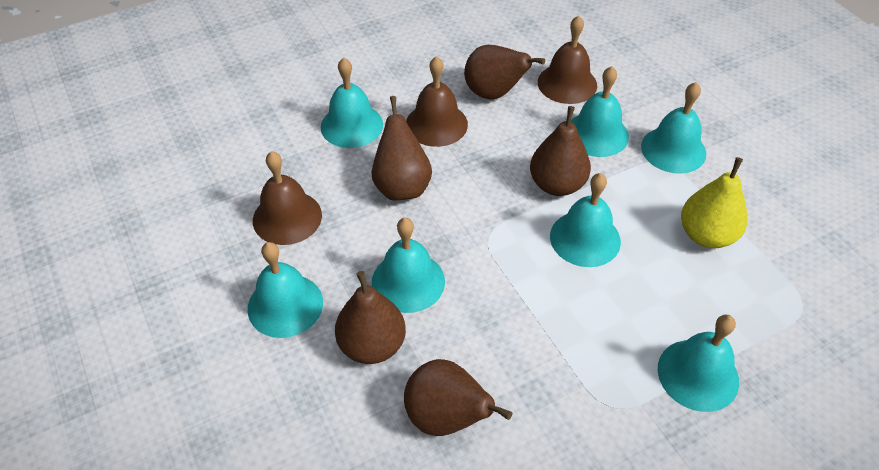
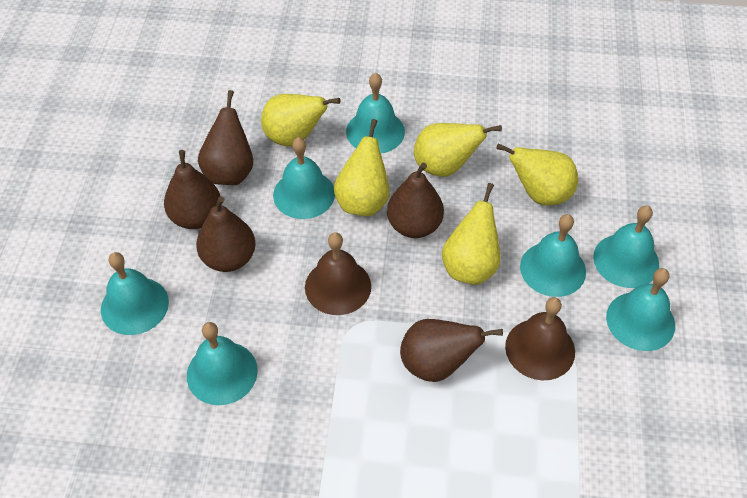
brown bell: 3 -> 2
yellow pear: 1 -> 5

